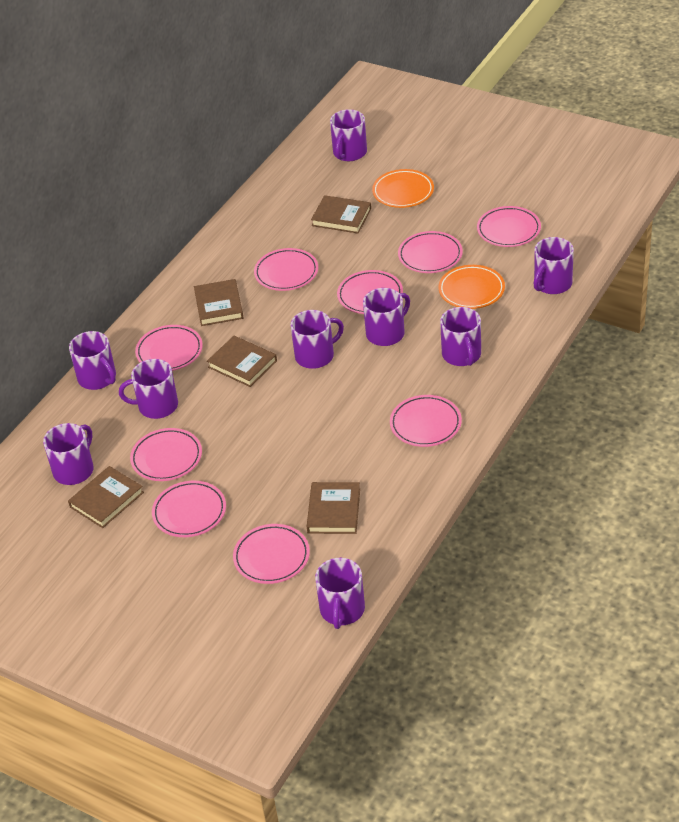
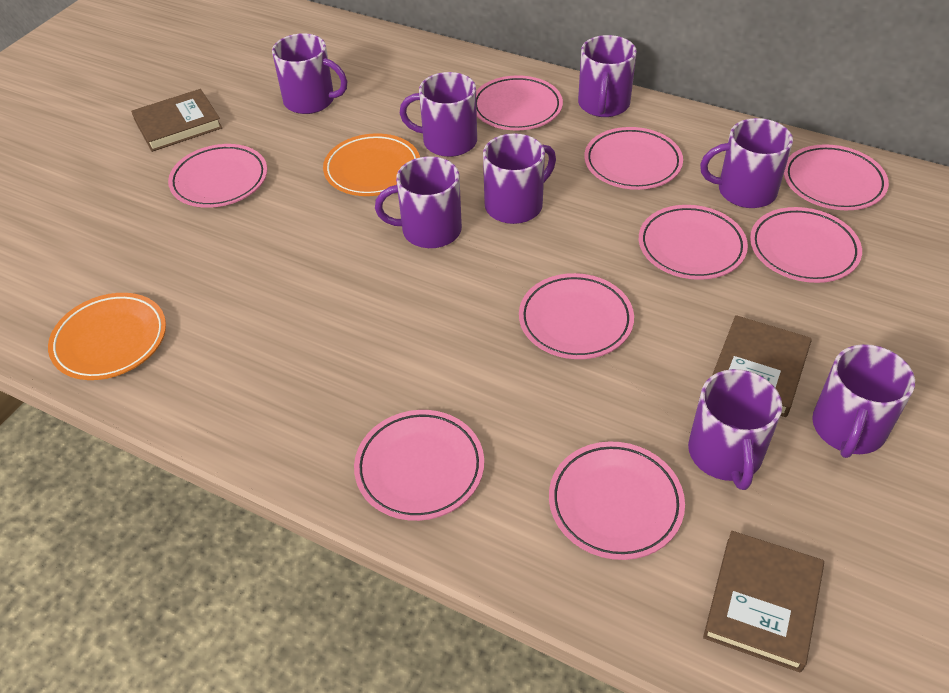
brown book: 5 -> 3
purple mug: 9 -> 8

